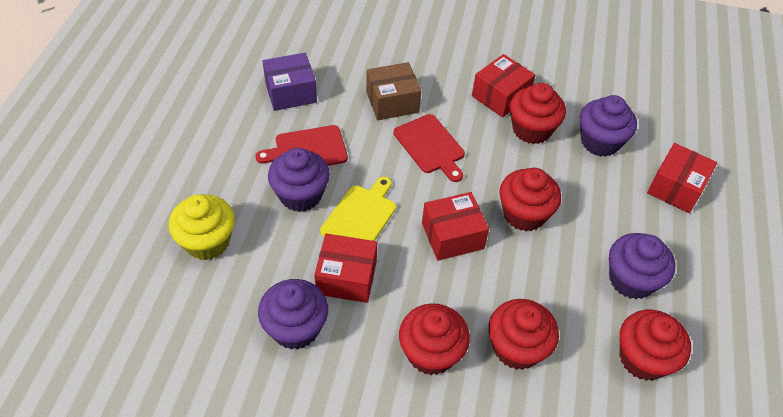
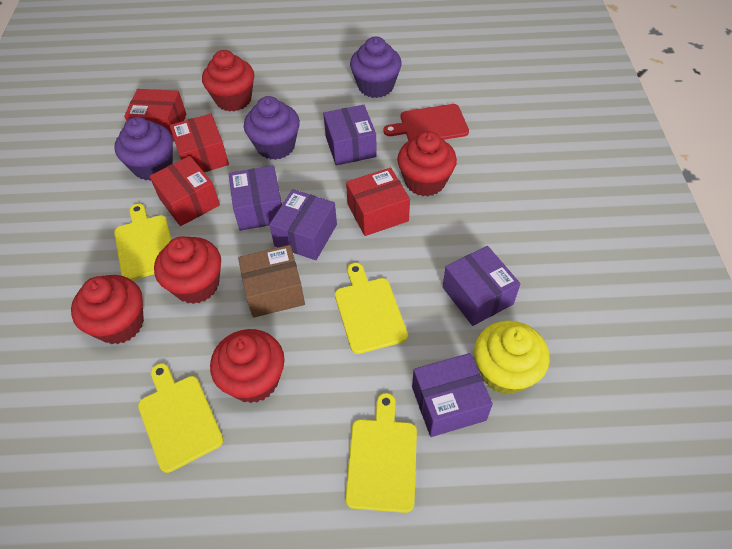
purple box: 1 -> 5
purple cupcake: 4 -> 3
red cutting board: 2 -> 1
yellow cutting board: 1 -> 4

